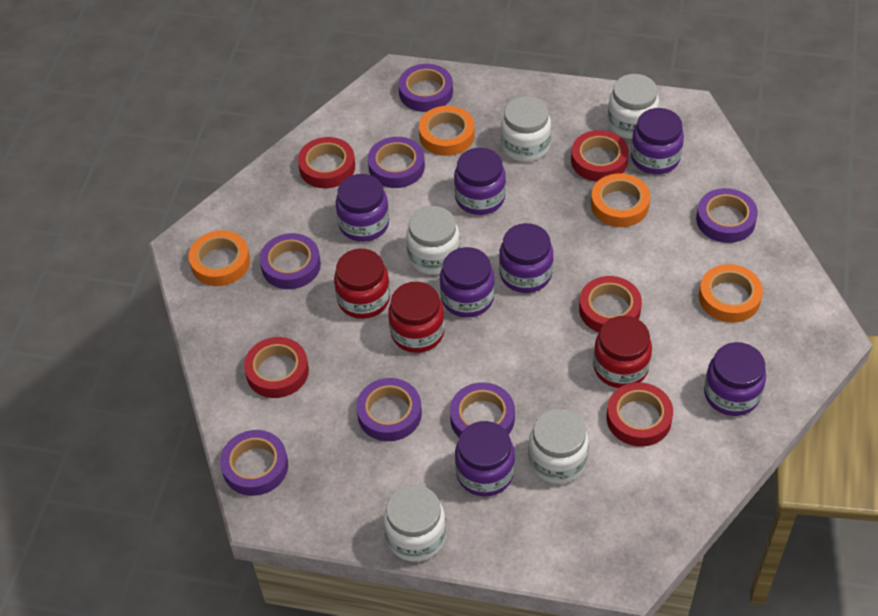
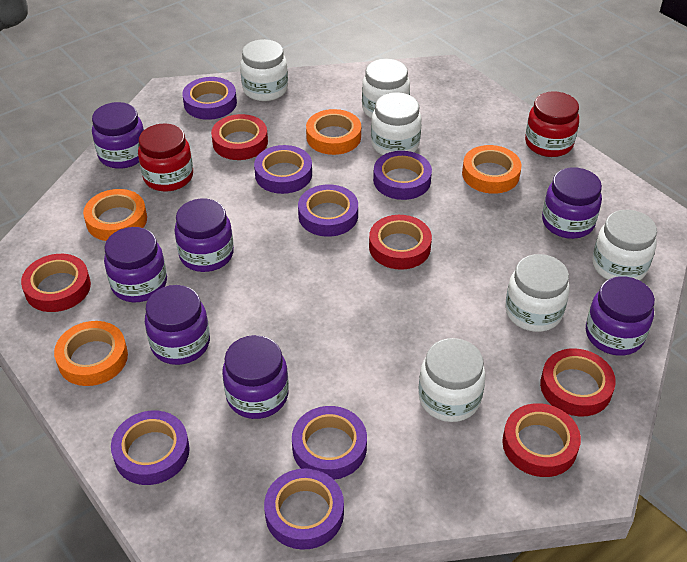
red jar: 3 -> 2
white jar: 5 -> 6

